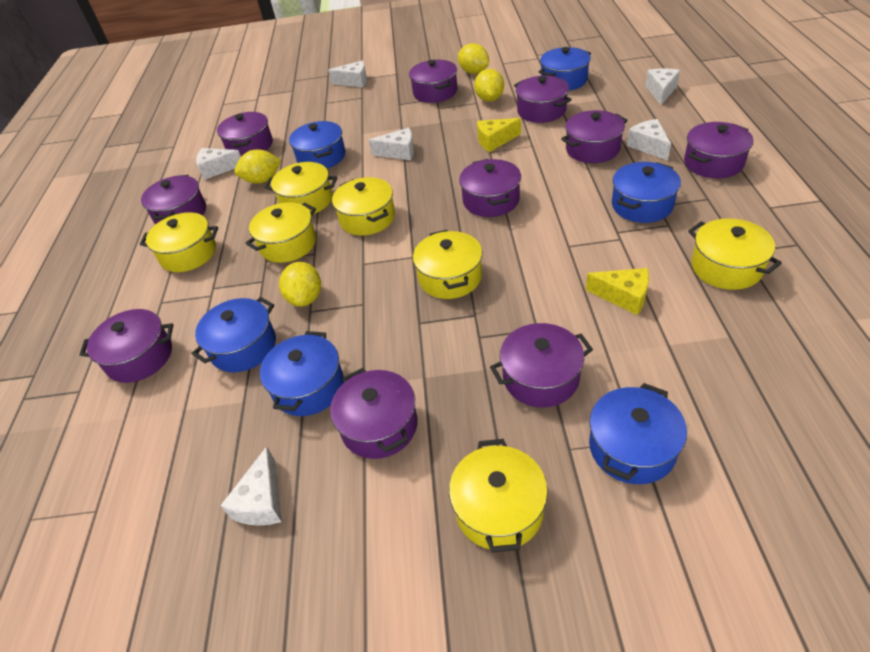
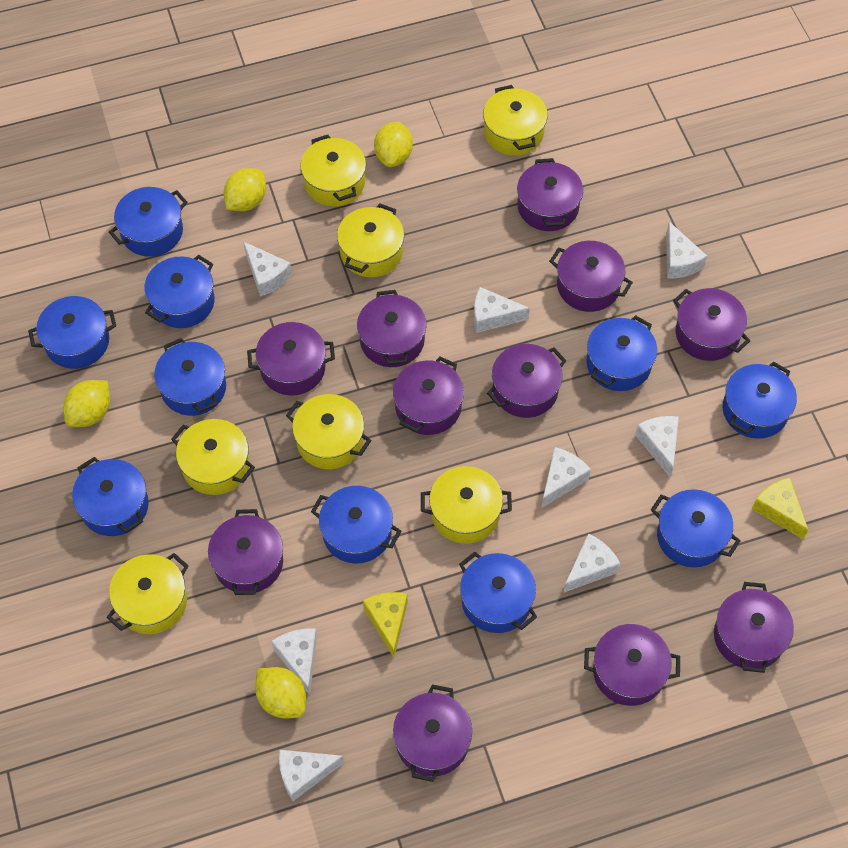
blue pot: 6 -> 10
purple pot: 10 -> 11
white cheese: 6 -> 8

